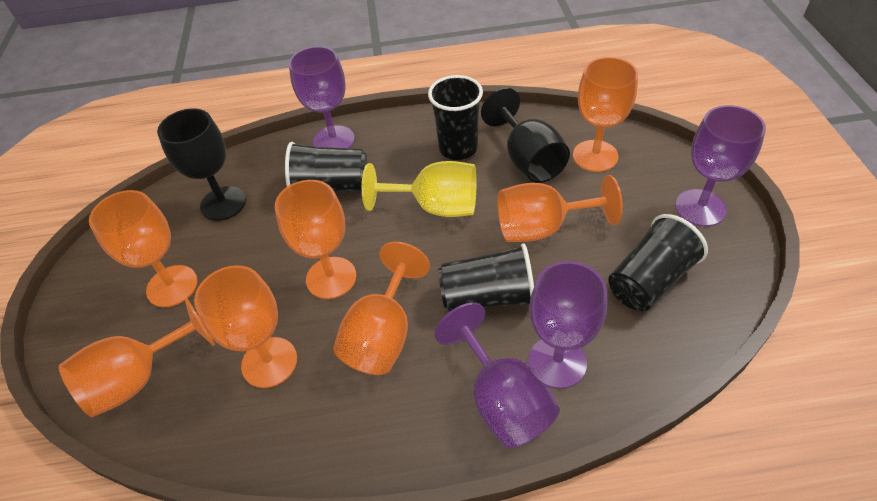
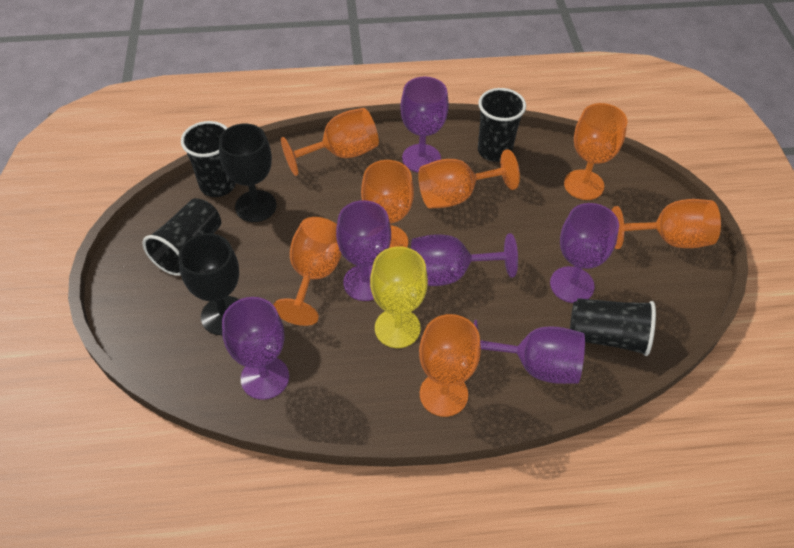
purple goblet: 4 -> 6

